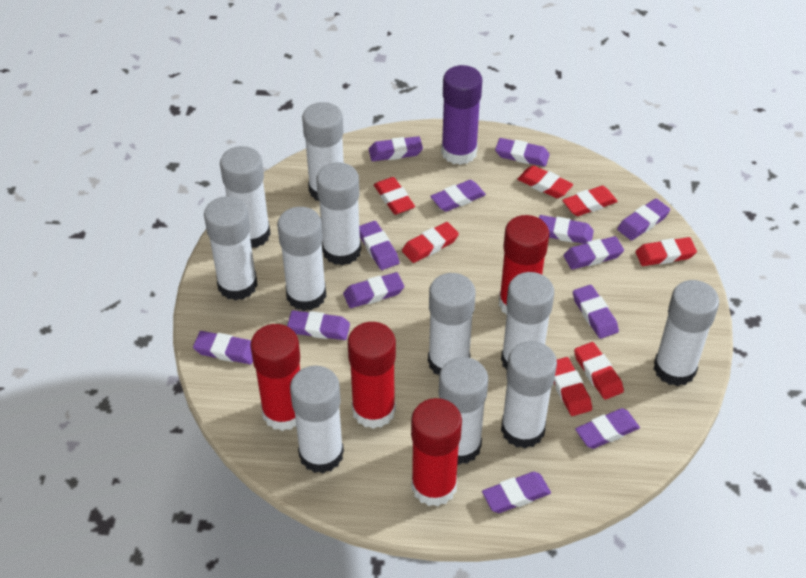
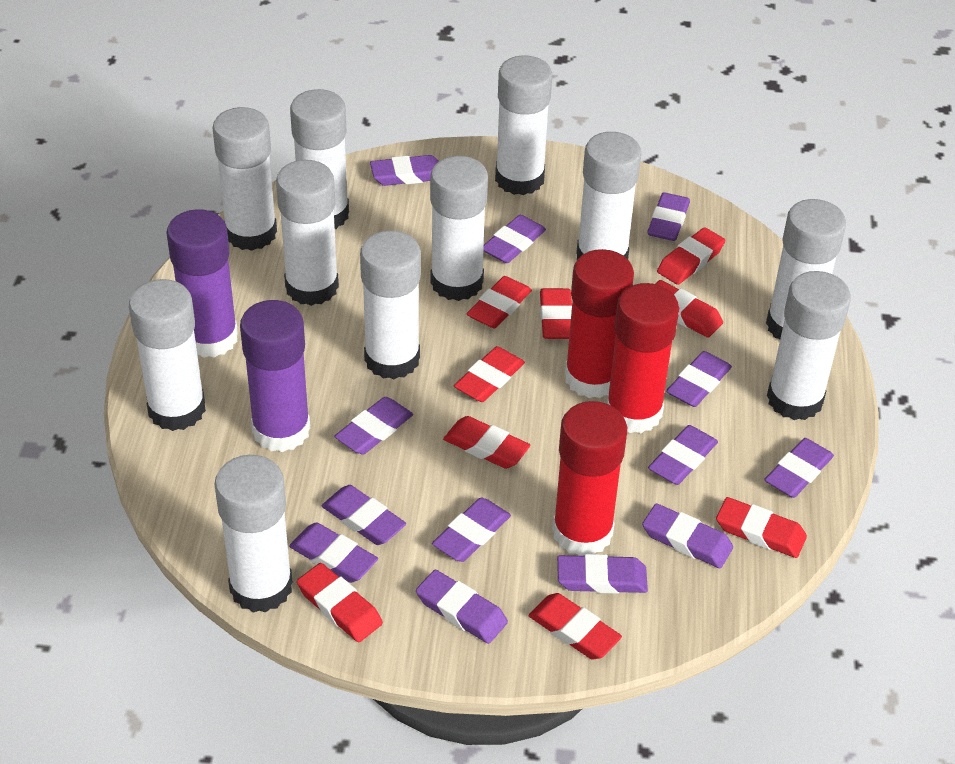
purple glue stick: 1 -> 2
red eraser: 7 -> 9
red glue stick: 4 -> 3

